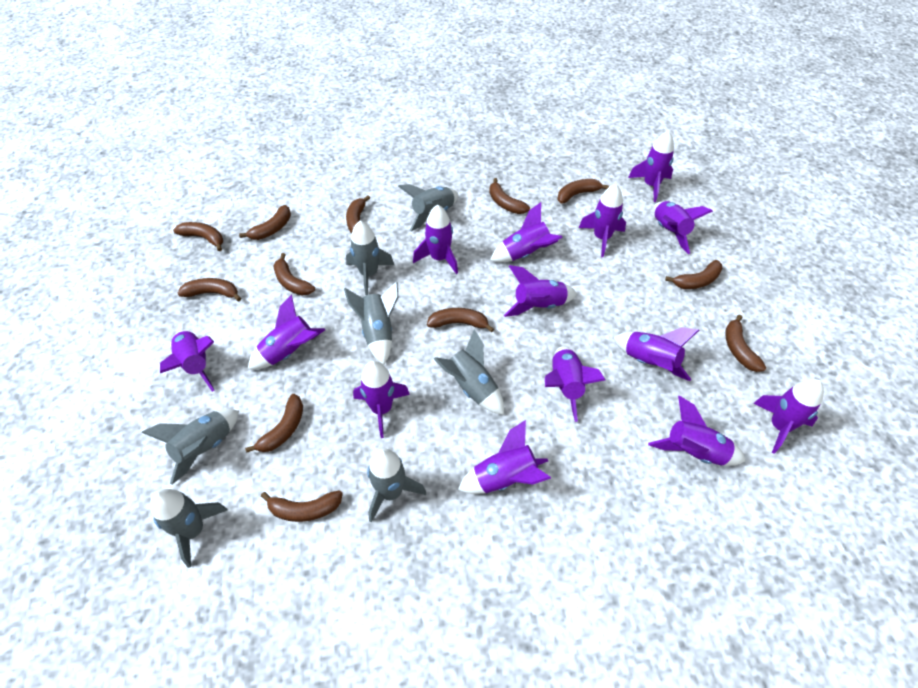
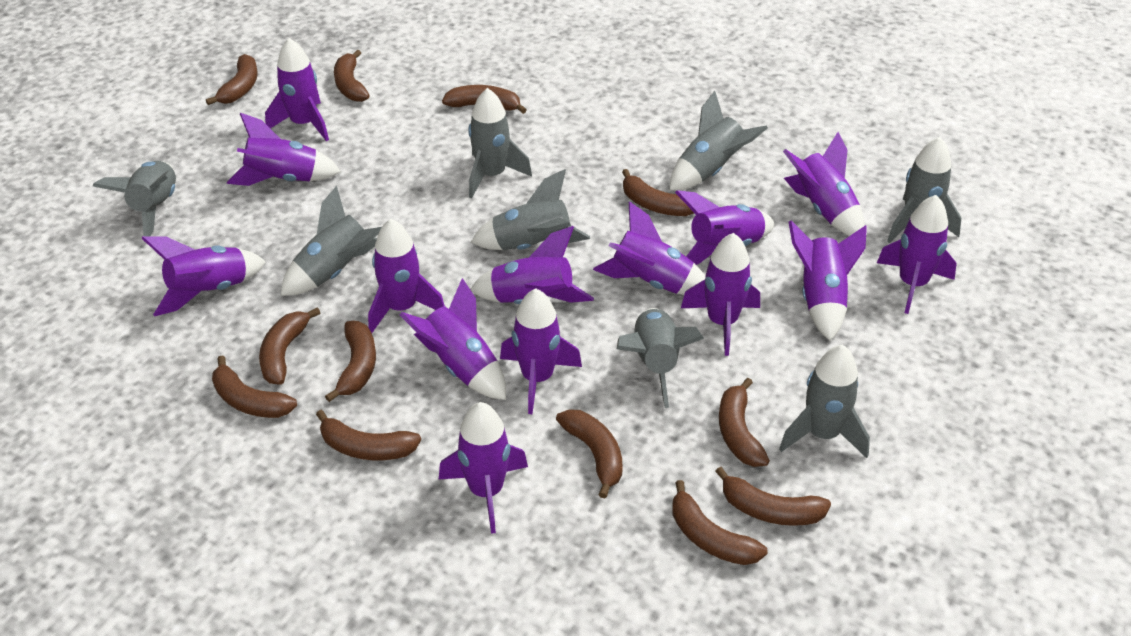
grey rocket: 7 -> 8

